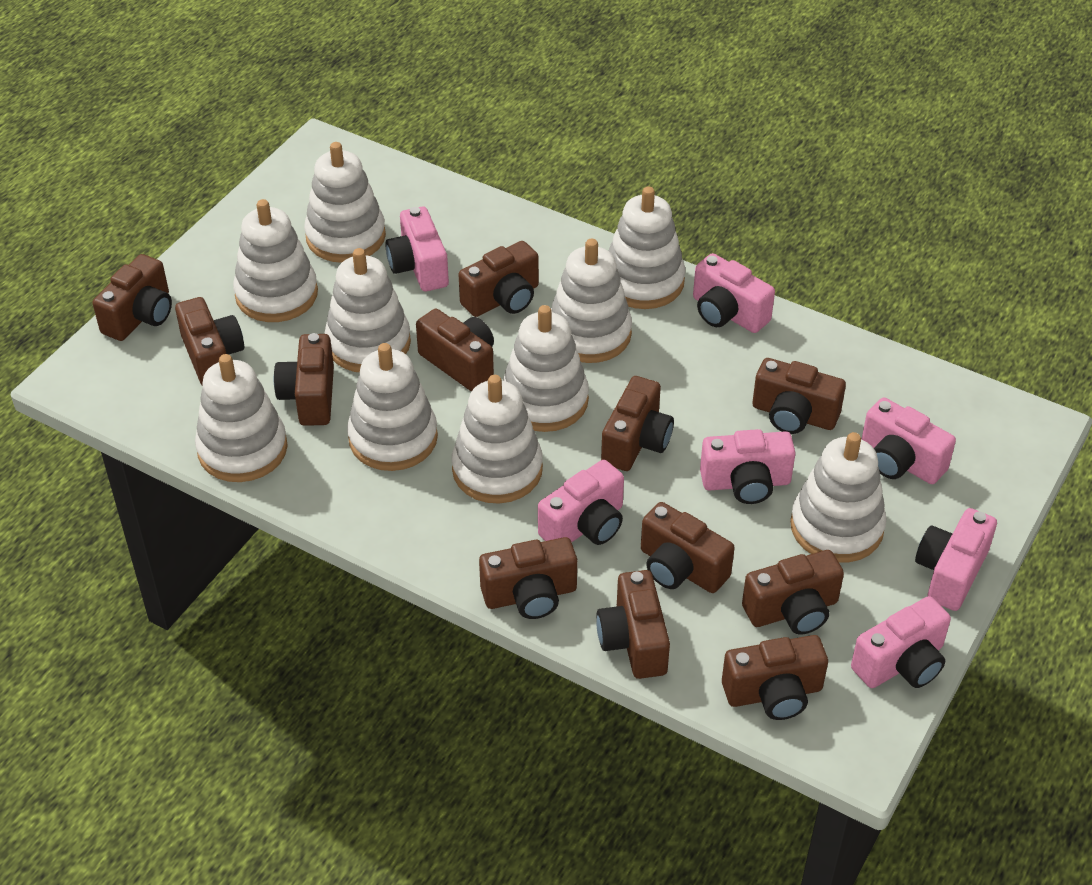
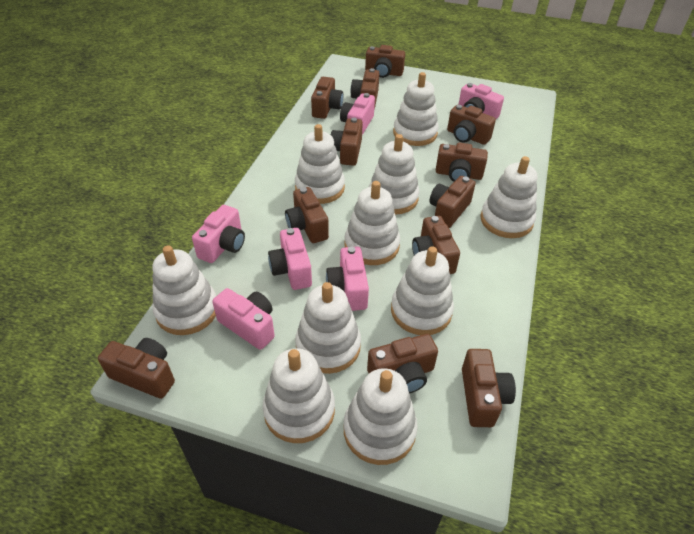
pink camera: 7 -> 6

